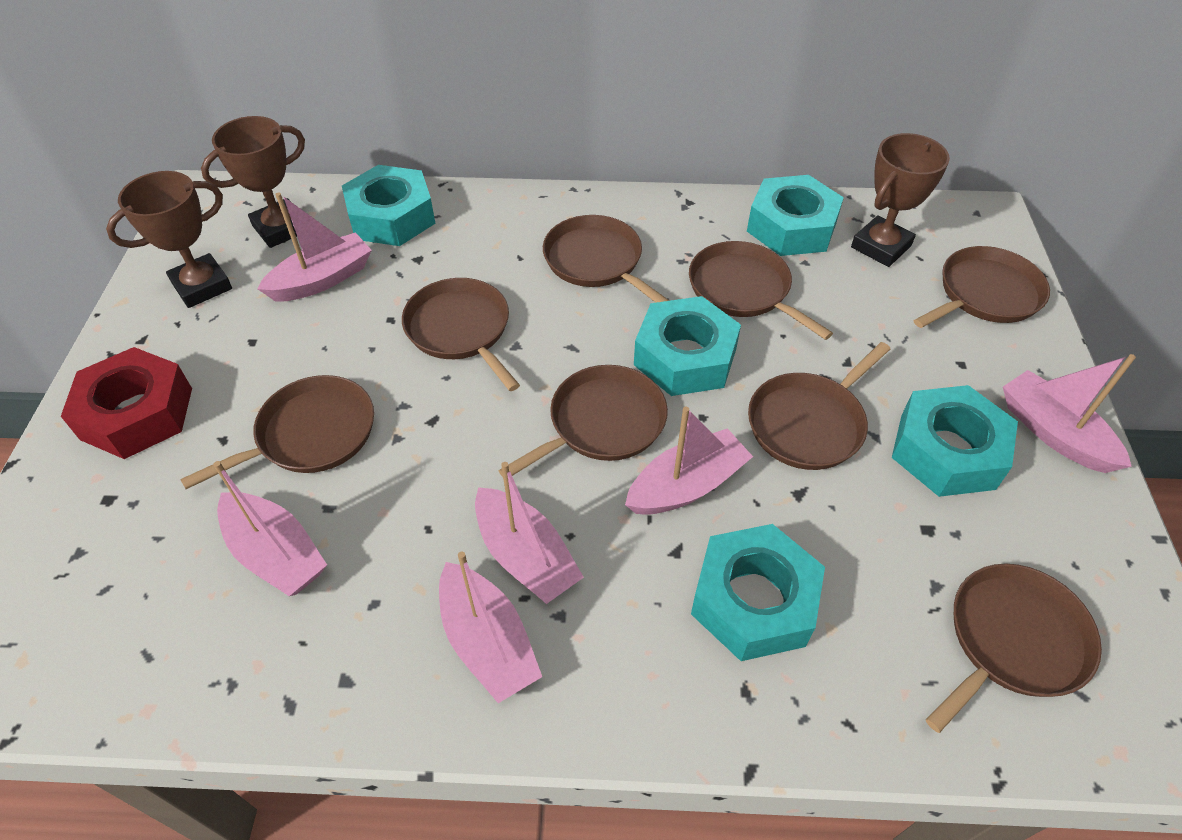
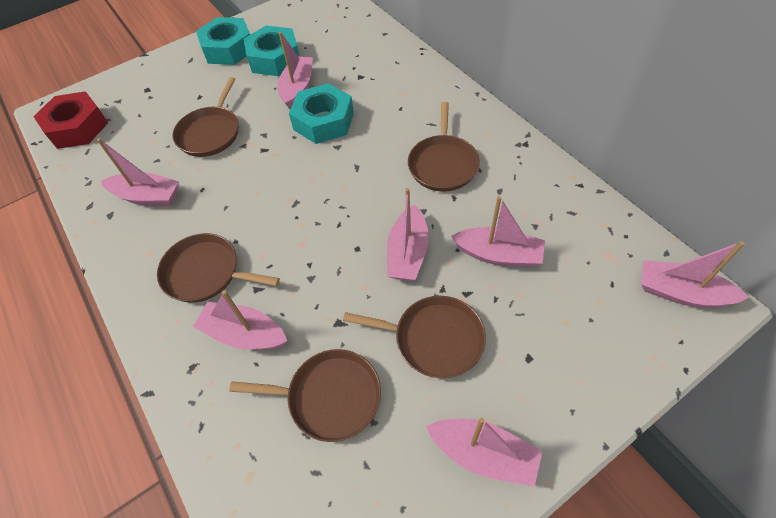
brown pan: 8 -> 5
brown trophy: 3 -> 0
pink boat: 6 -> 7
turquoise nut: 5 -> 3

